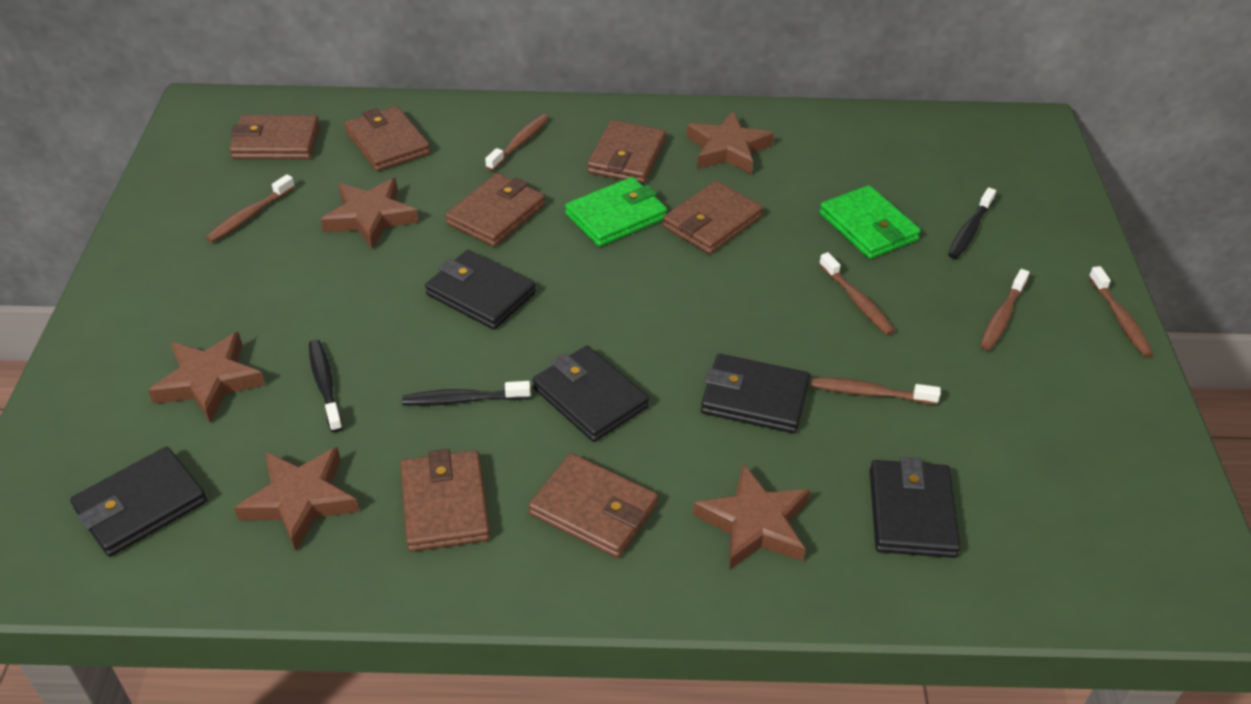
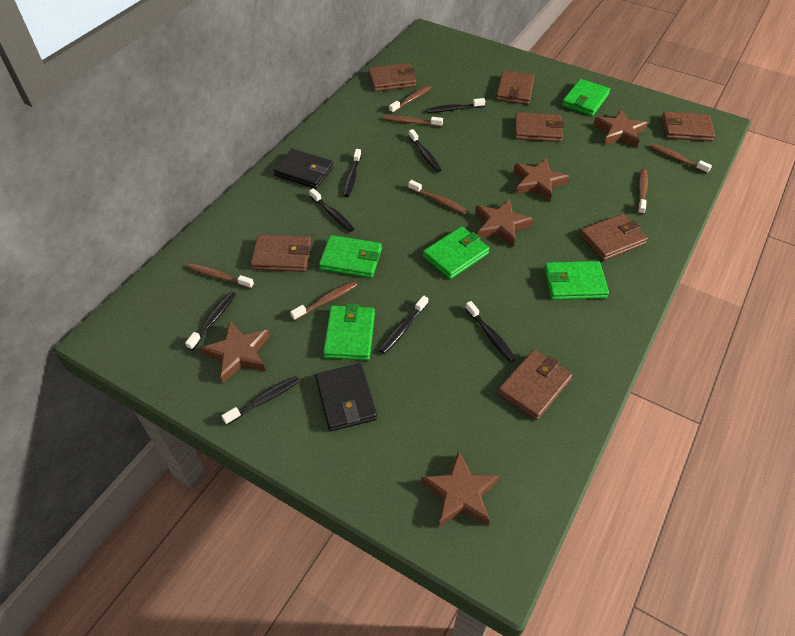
black toothbrush: 3 -> 8
black wallet: 5 -> 2
brown toothbrush: 6 -> 7
green wallet: 2 -> 5

